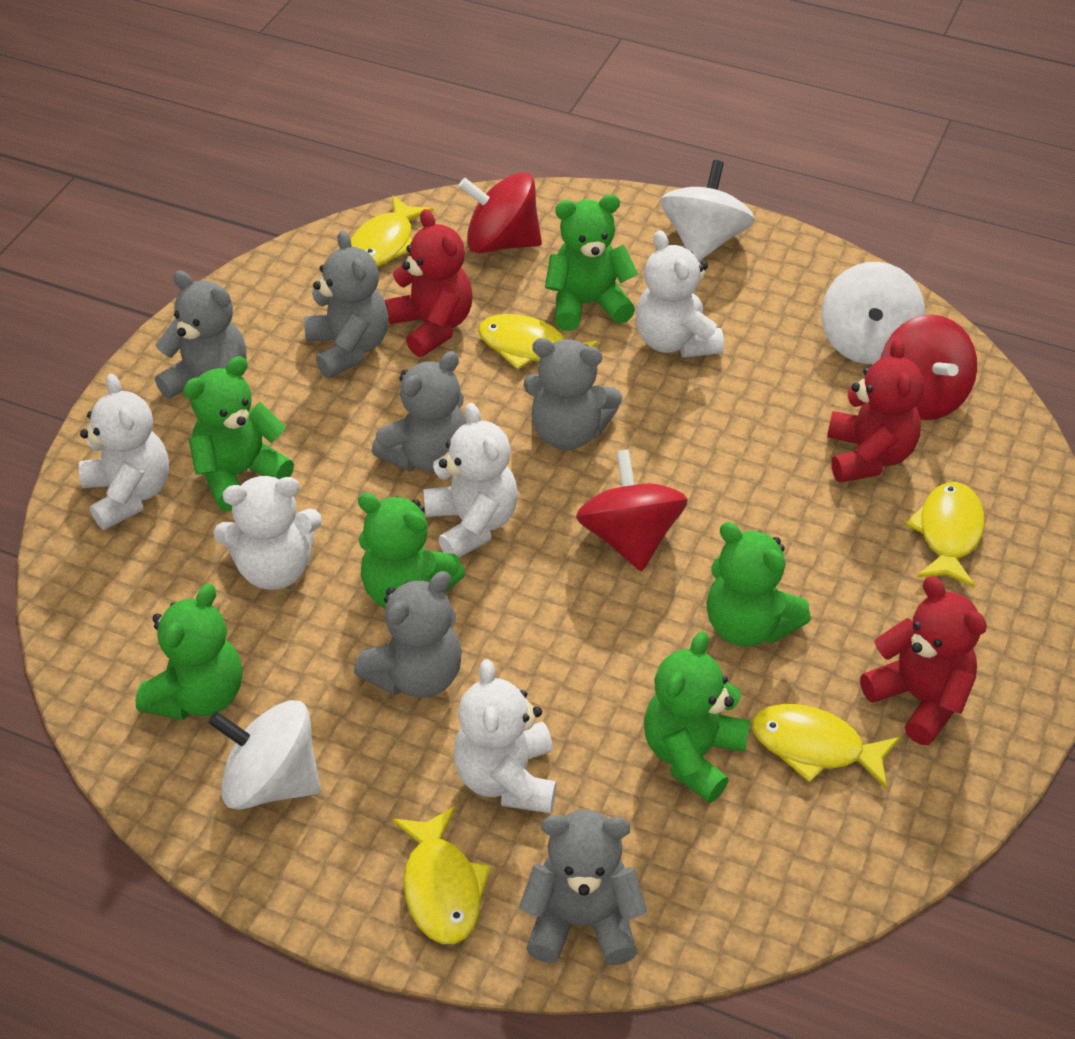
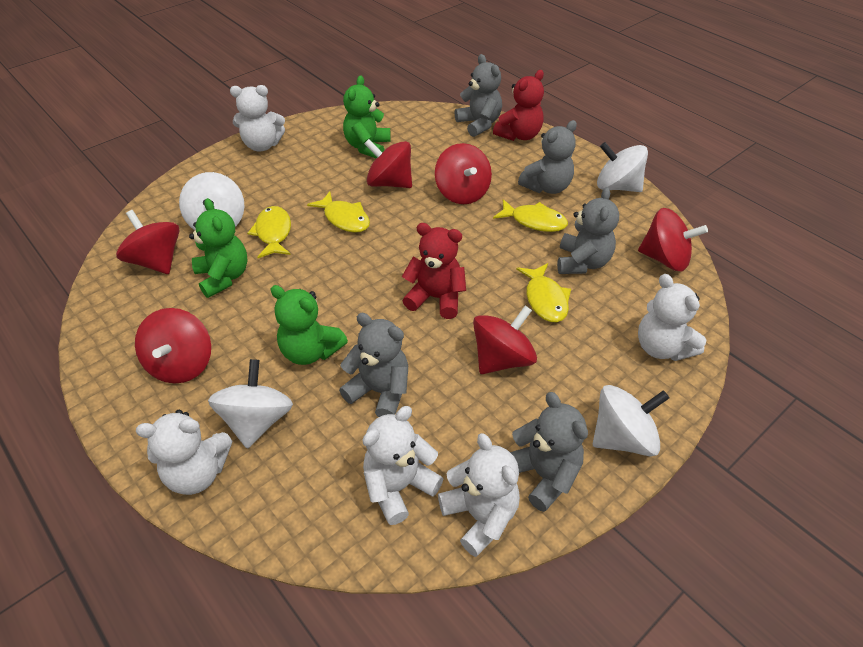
green teddy bear: 6 -> 3
grey teddy bear: 6 -> 5
red spinning top: 3 -> 6
red teddy bear: 3 -> 2
white spinning top: 3 -> 4
yellow fish: 5 -> 4

